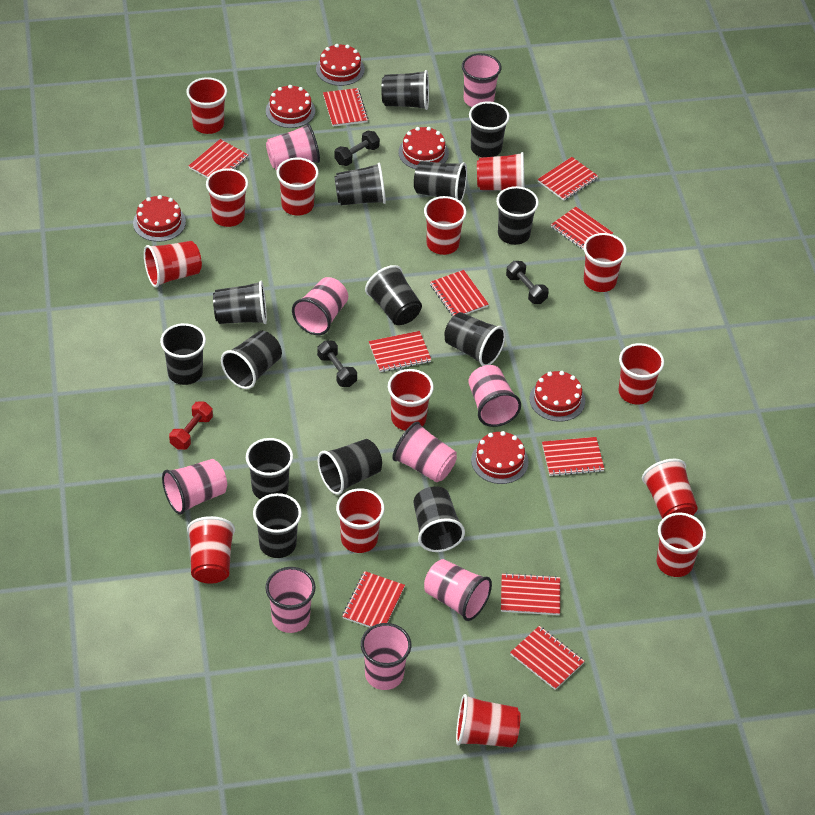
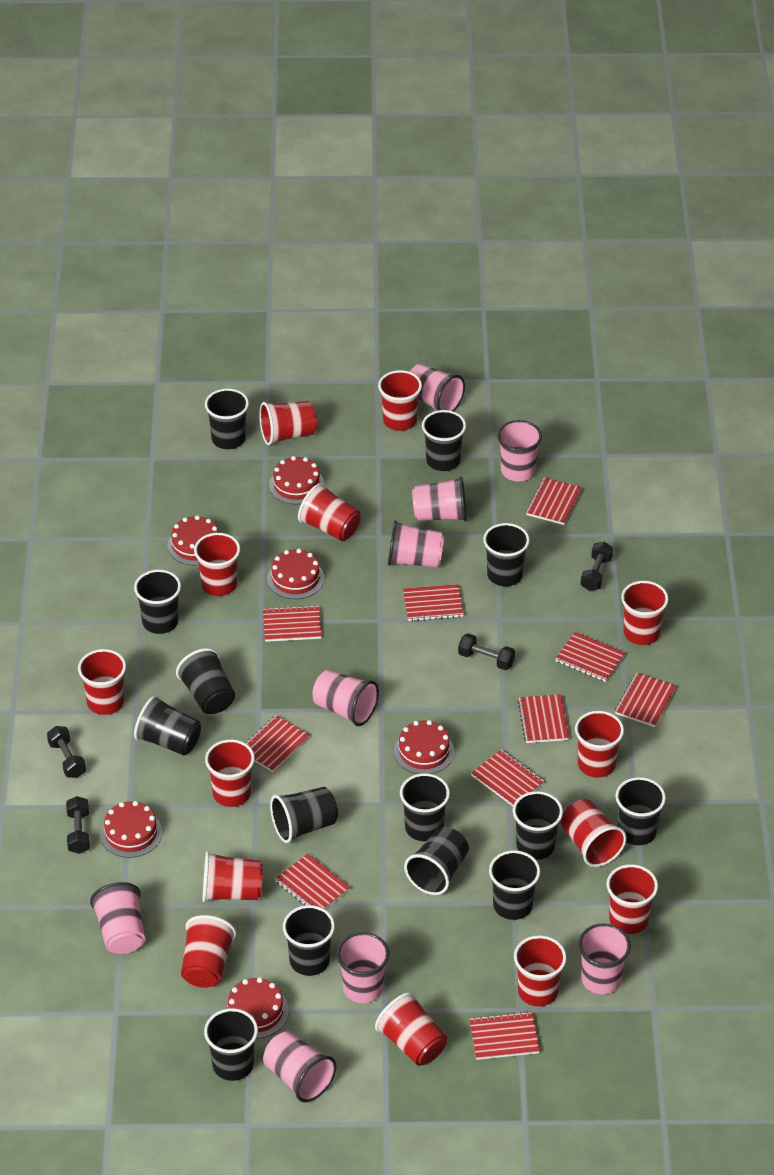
black dumbbell: 3 -> 4
red dumbbell: 1 -> 0

